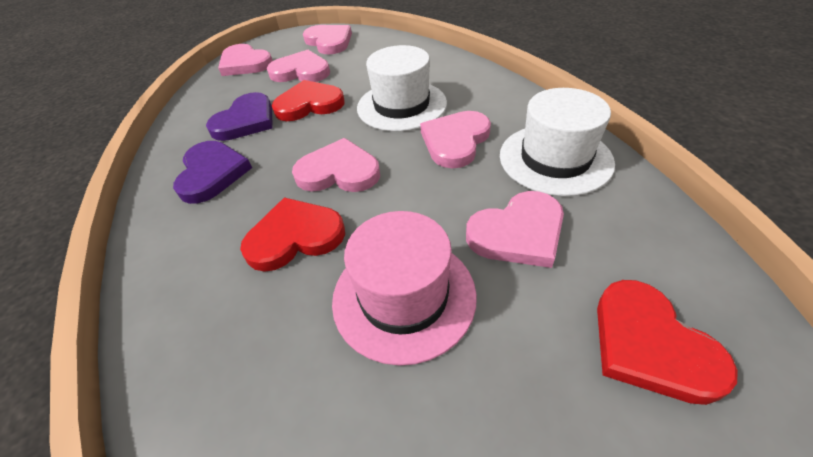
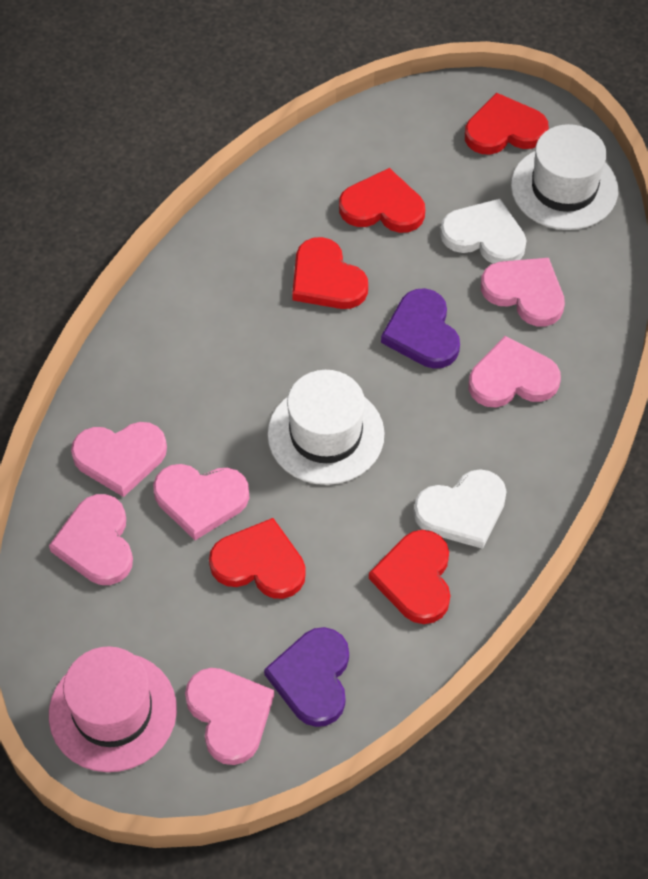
red heart: 3 -> 5
white heart: 0 -> 2

